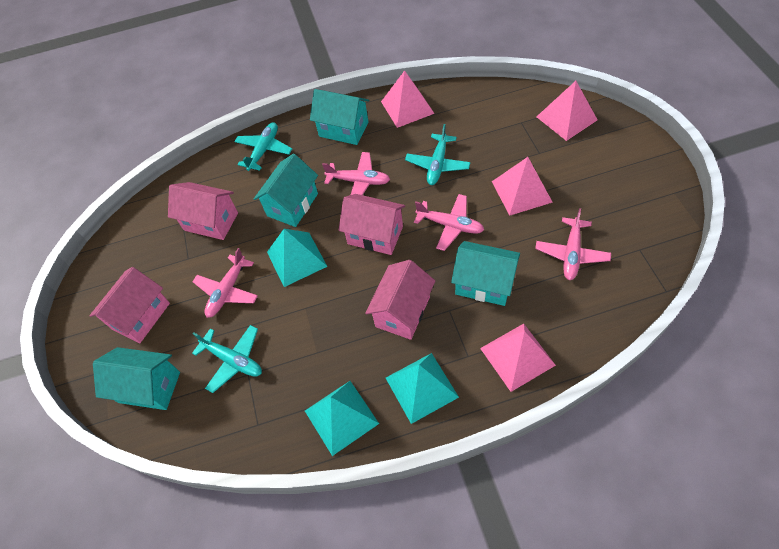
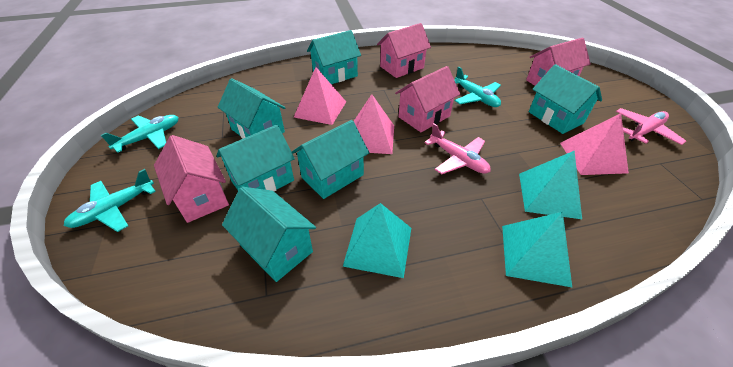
pink plane: 4 -> 2
pink pyramid: 4 -> 3
turquoise house: 4 -> 6

